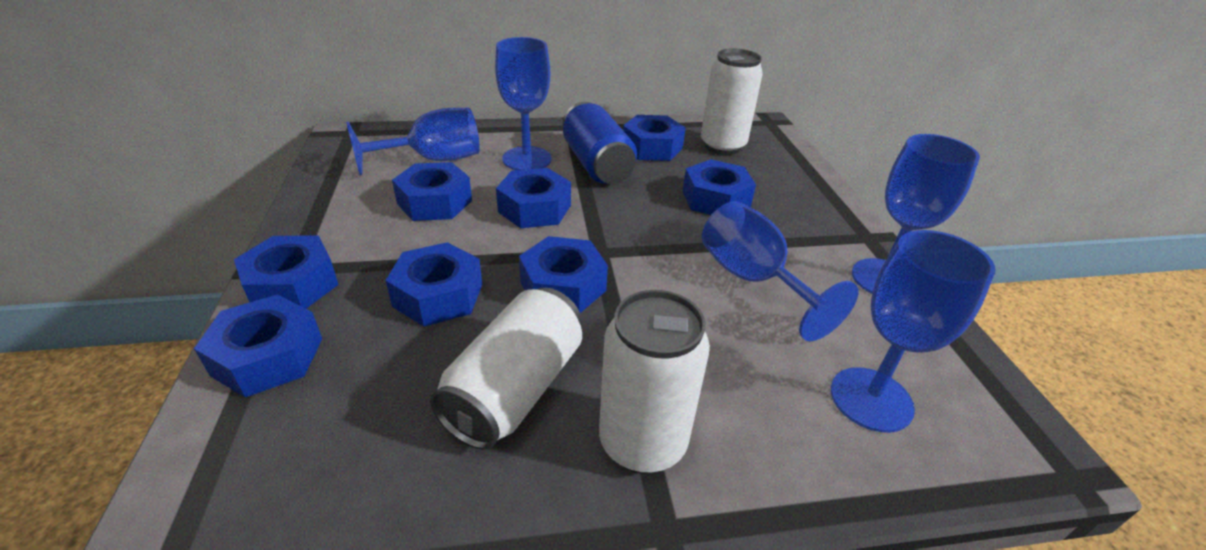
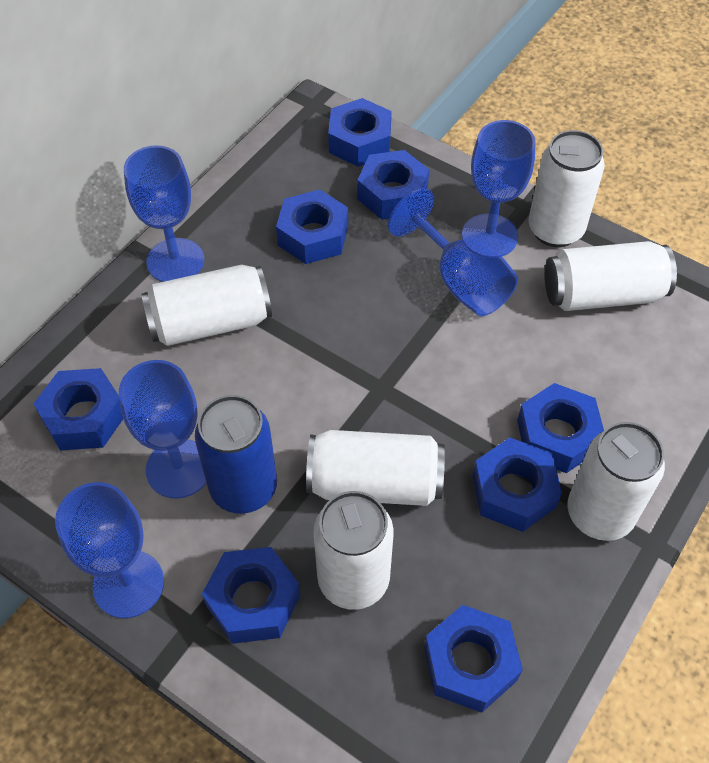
white can: 3 -> 6

